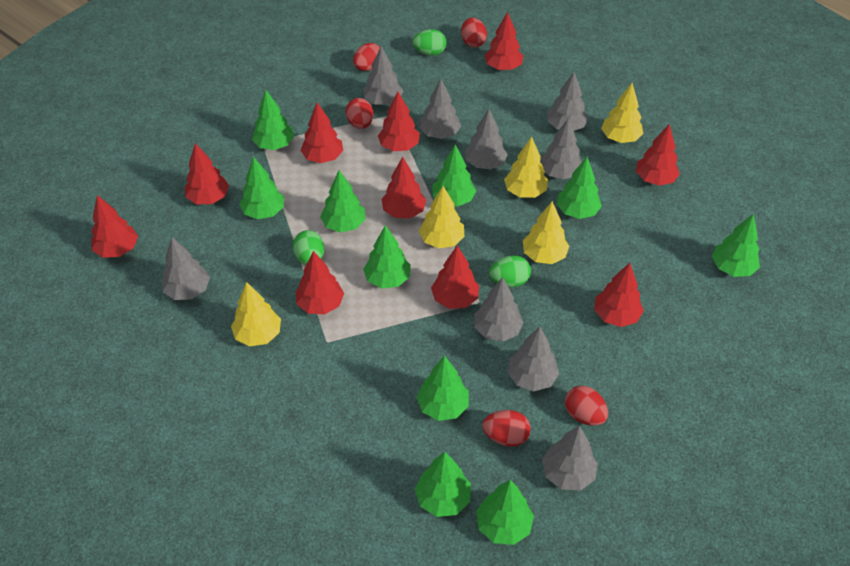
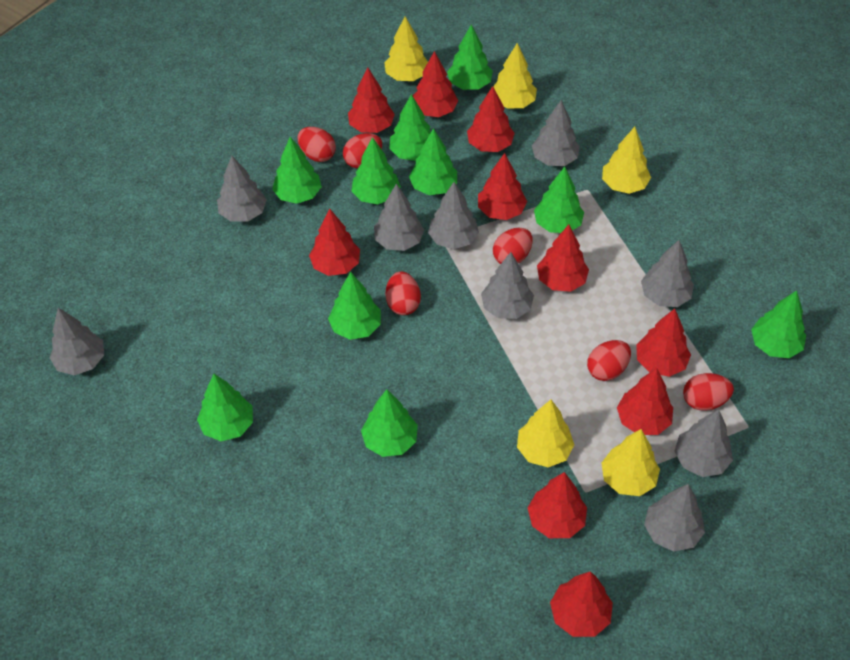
green egg: 3 -> 0
red egg: 5 -> 6

